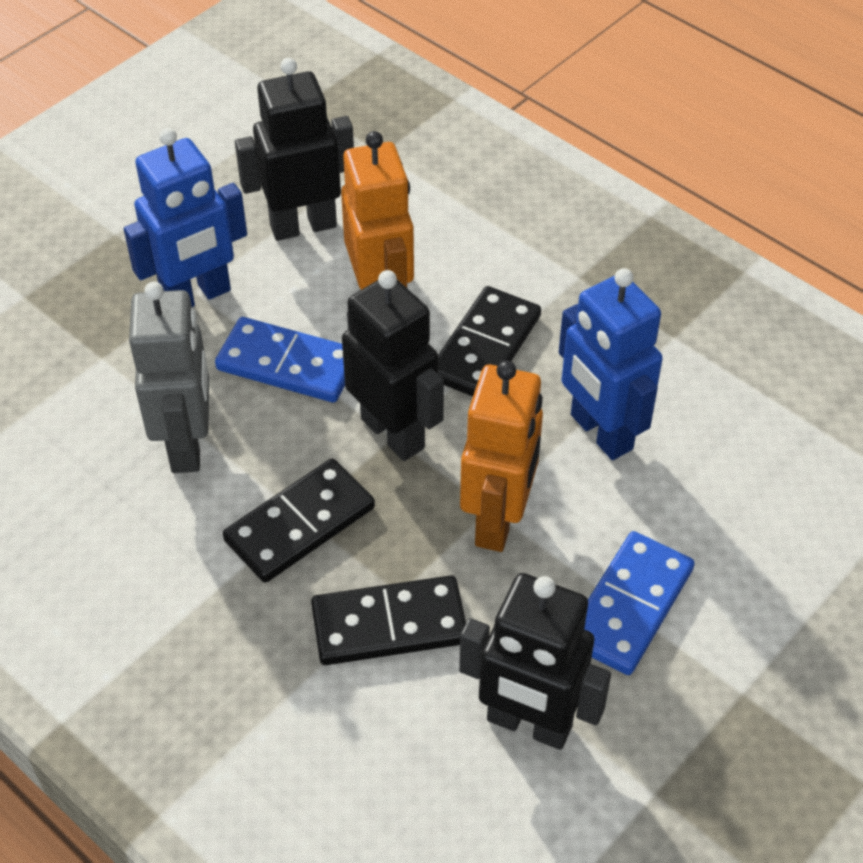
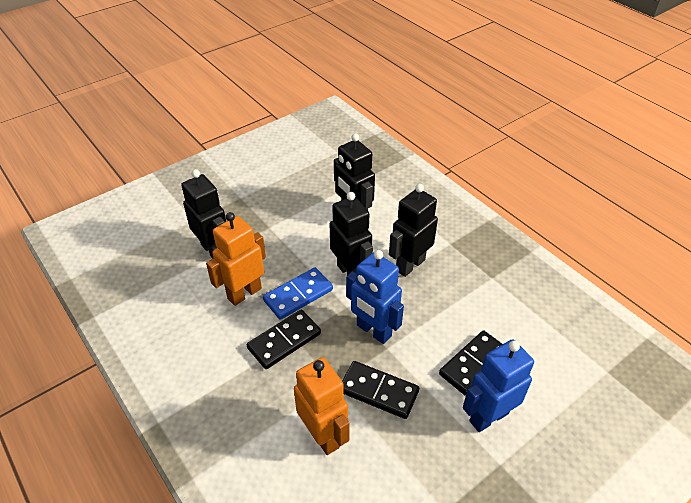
black robot: 3 -> 4
blue domino: 2 -> 1
grey robot: 1 -> 0

